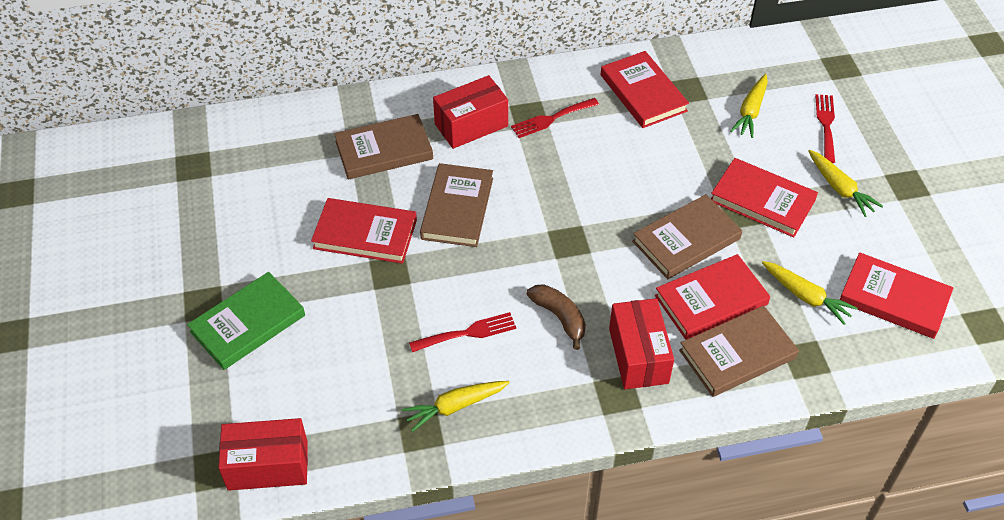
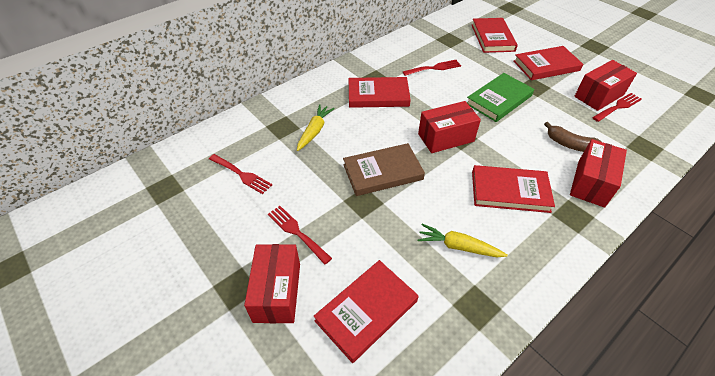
brown book: 4 -> 1
red box: 3 -> 4
red fork: 3 -> 4
yellow carrot: 4 -> 2

